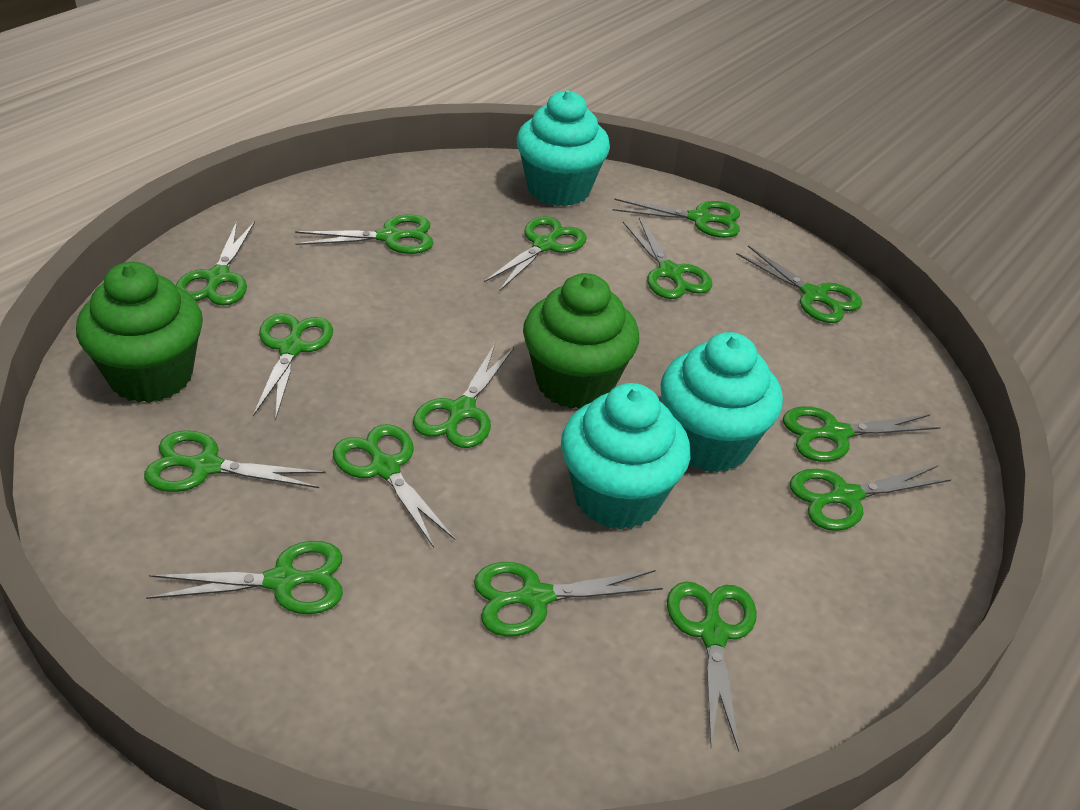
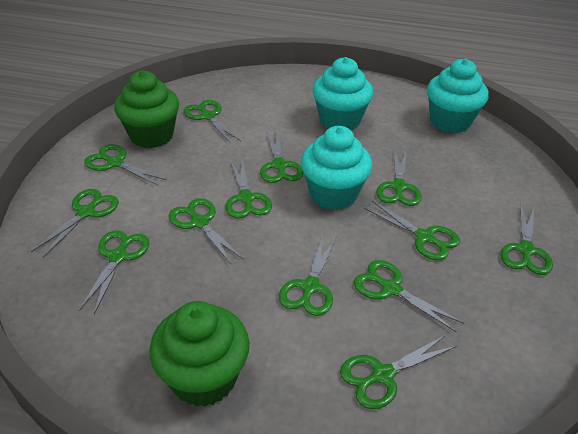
green scissors: 15 -> 13

